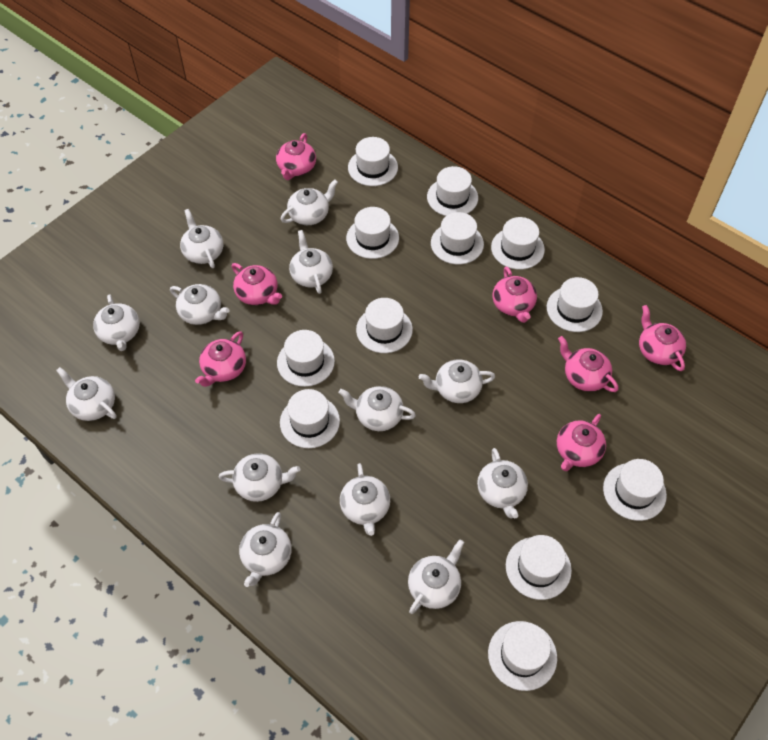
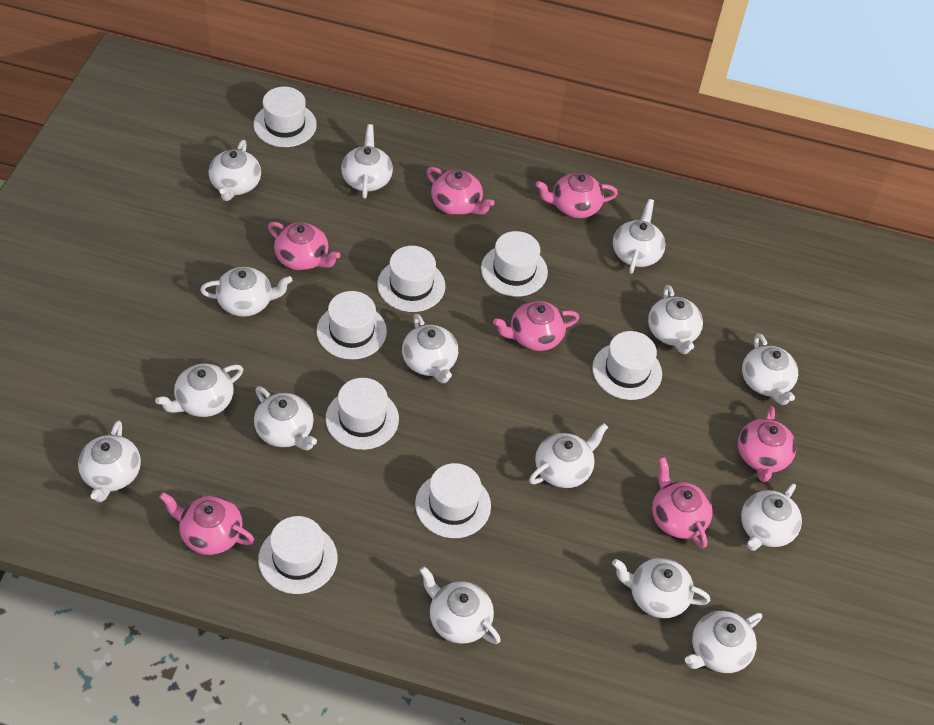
white hat: 12 -> 8
white teapot: 13 -> 15

